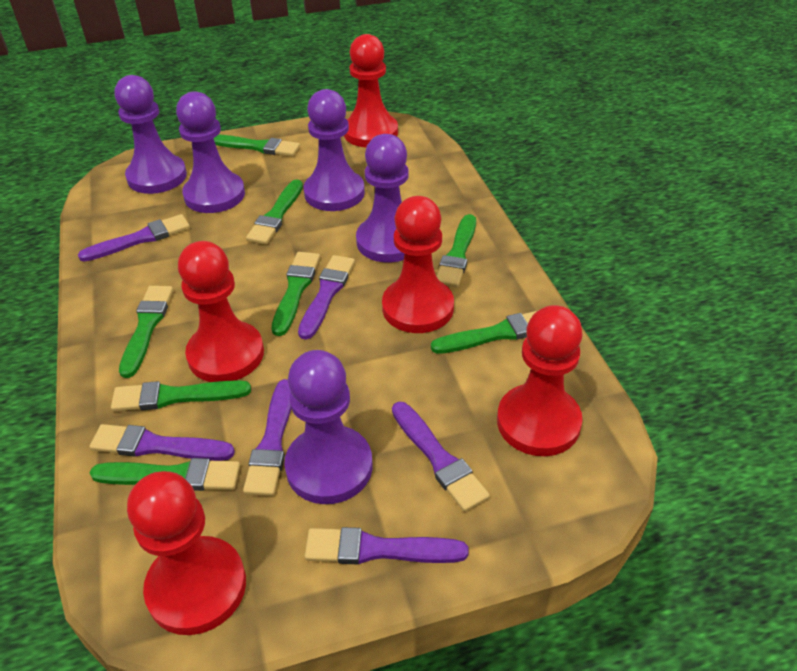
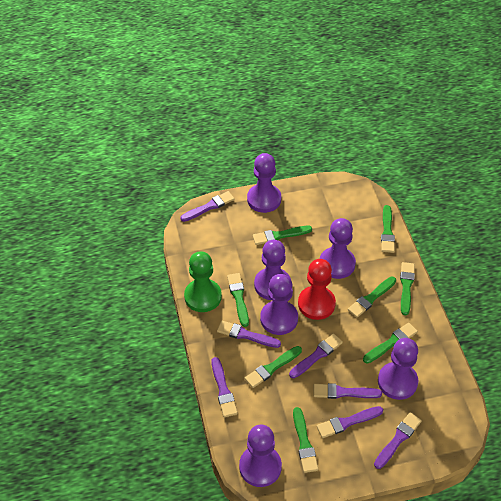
green pawn: 0 -> 1
purple brush: 6 -> 7
purple pawn: 5 -> 6
red pawn: 5 -> 1

